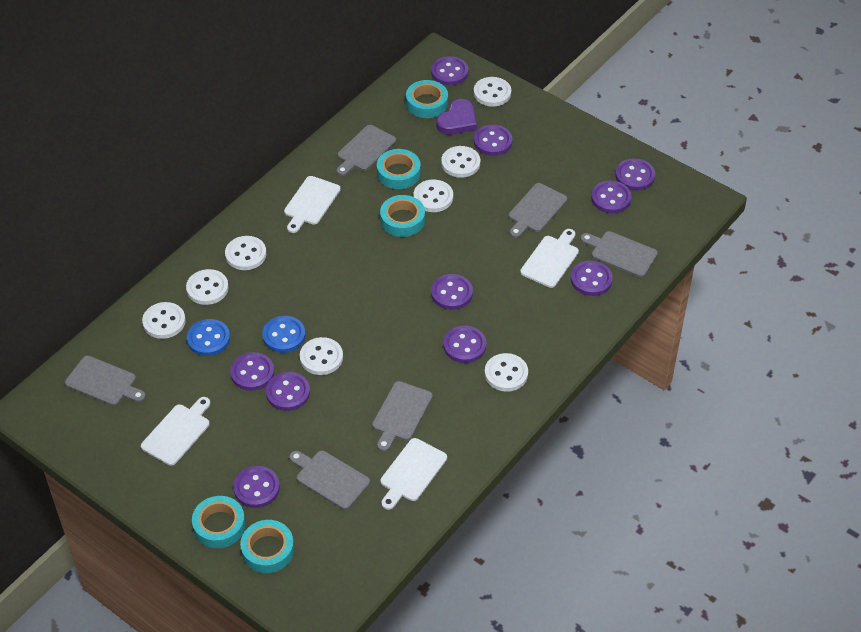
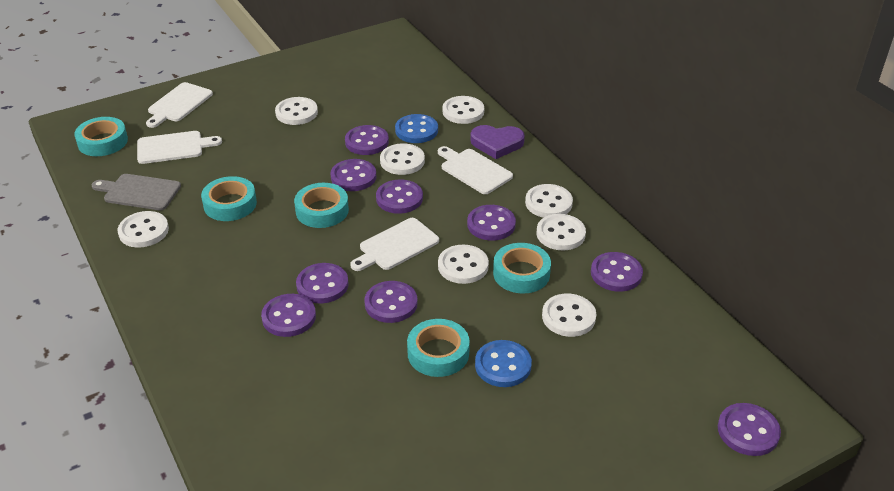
grey cutting board: 6 -> 1
purple button: 10 -> 9

